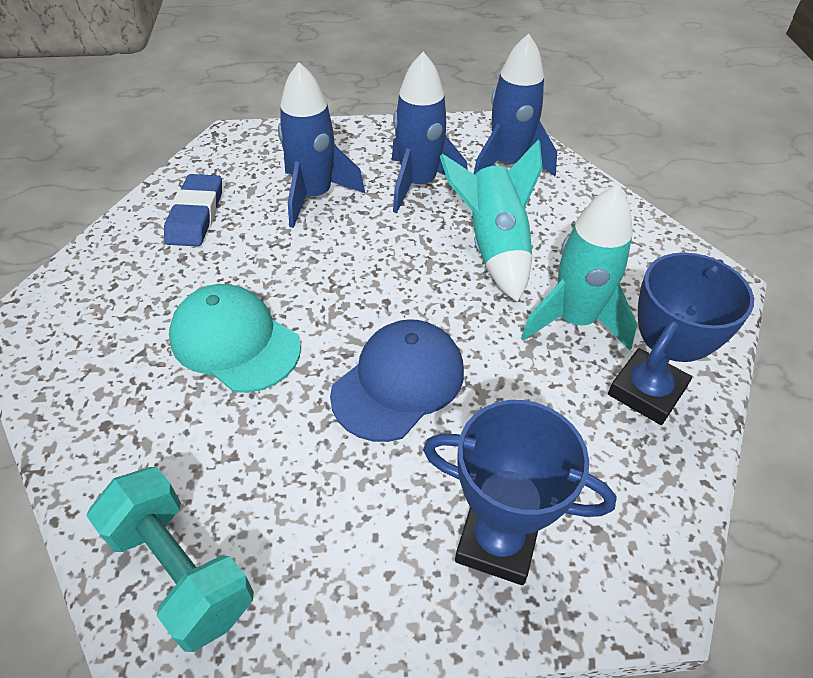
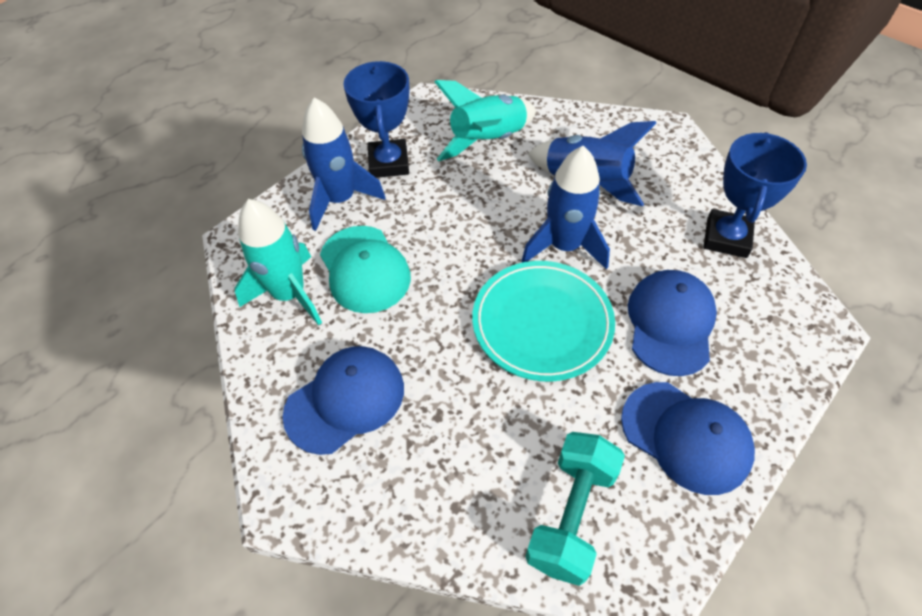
blue cap: 1 -> 3
blue eraser: 1 -> 0
turquoise plate: 0 -> 1

